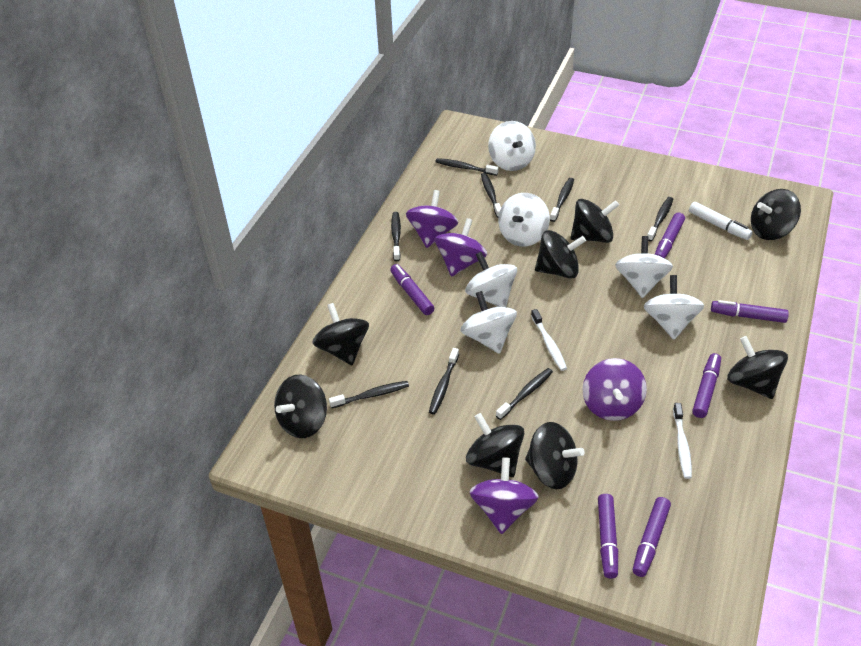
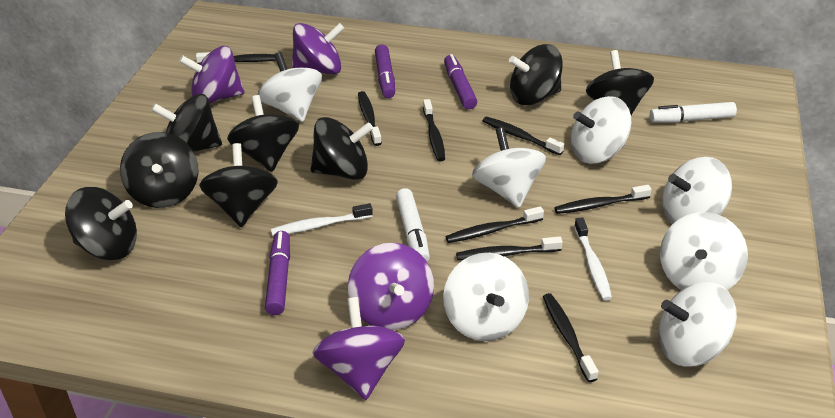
purple marker: 6 -> 3
white marker: 1 -> 2
white spinning top: 6 -> 7

